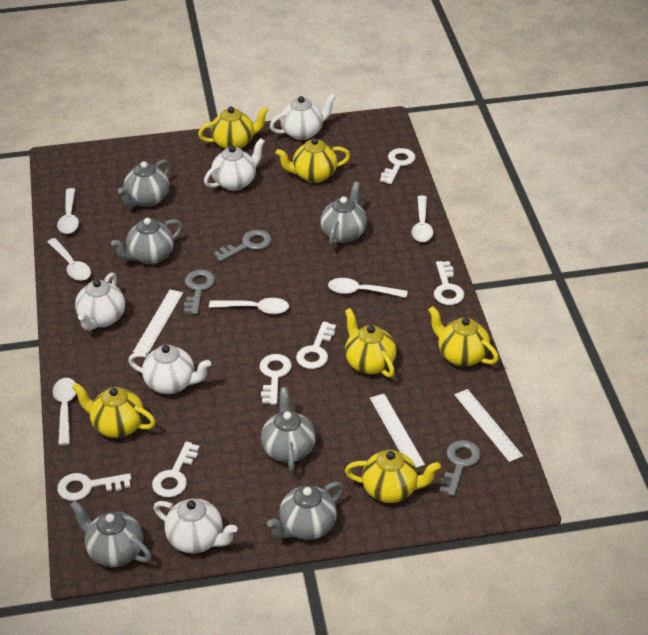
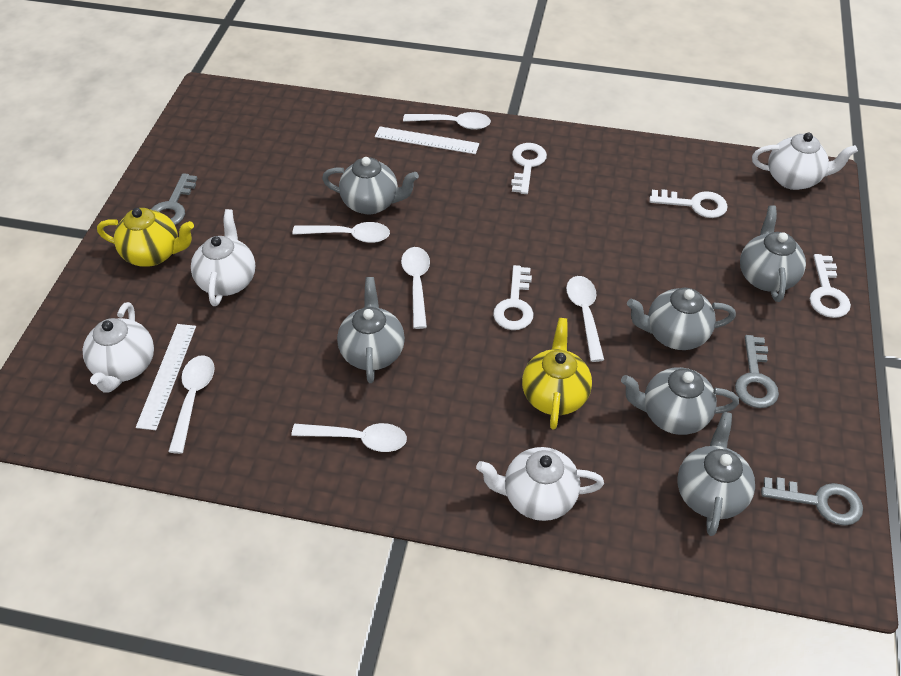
white key: 6 -> 4
white ruler: 3 -> 2
white teapot: 5 -> 4
yellow teapot: 6 -> 2

